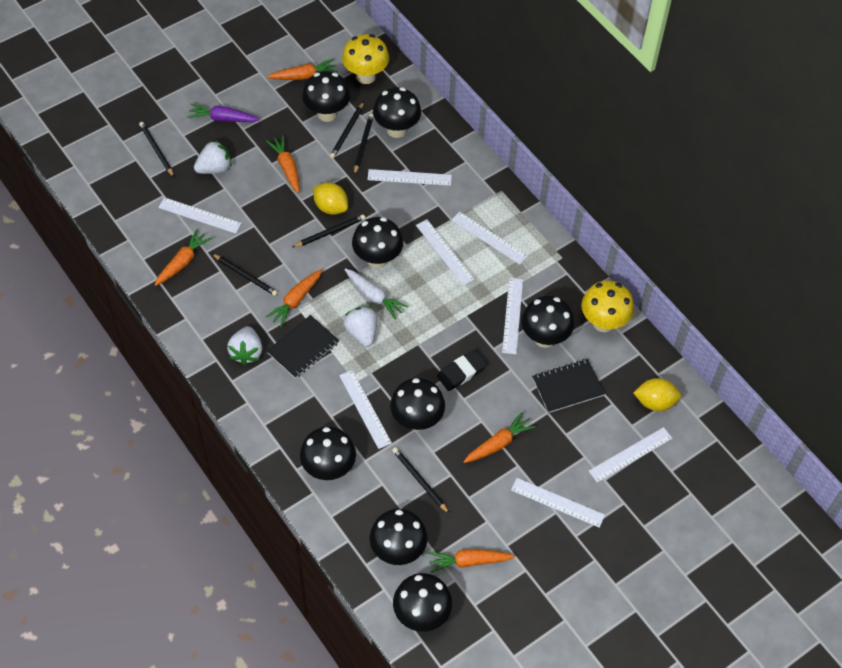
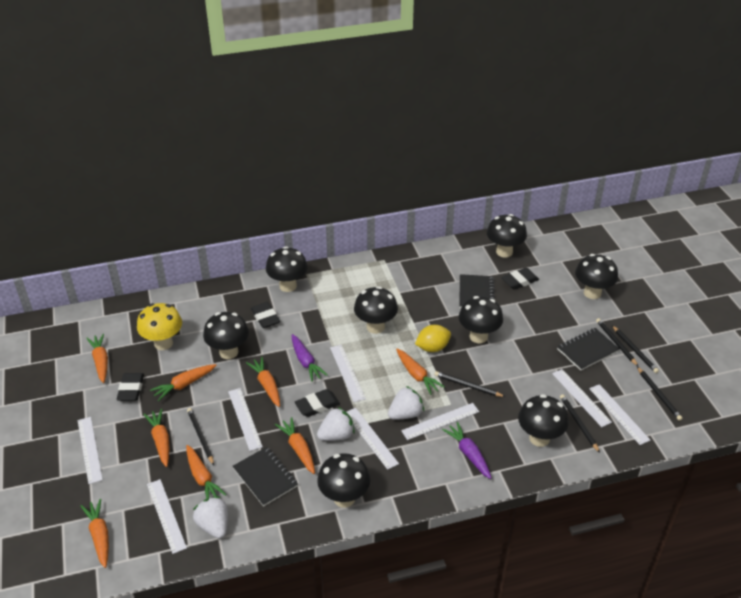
black eraser: 1 -> 4
black notebook: 2 -> 3
orange carrot: 6 -> 8
purple carrot: 1 -> 2
white carrot: 1 -> 0
yellow lemon: 2 -> 1
yellow mushroom: 2 -> 1

